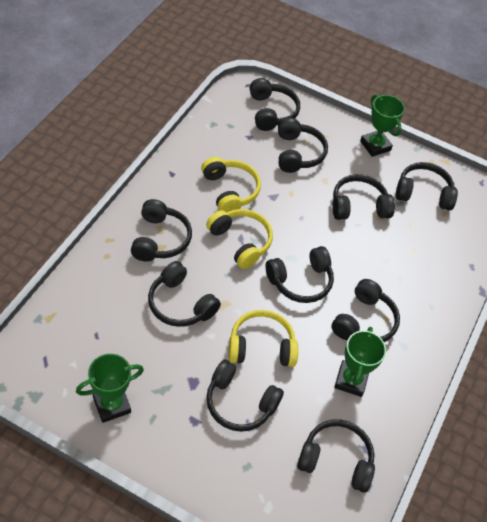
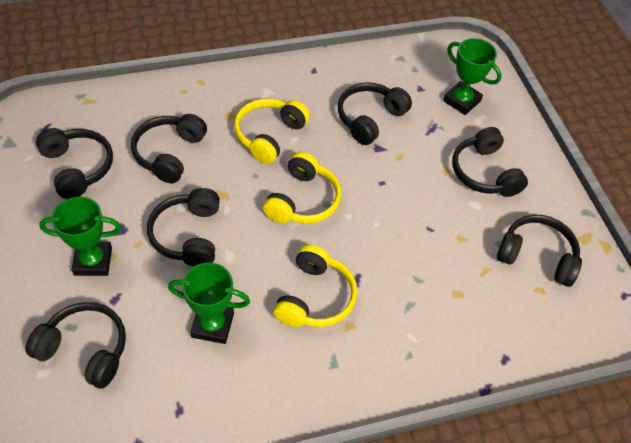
black headphones: 10 -> 7

